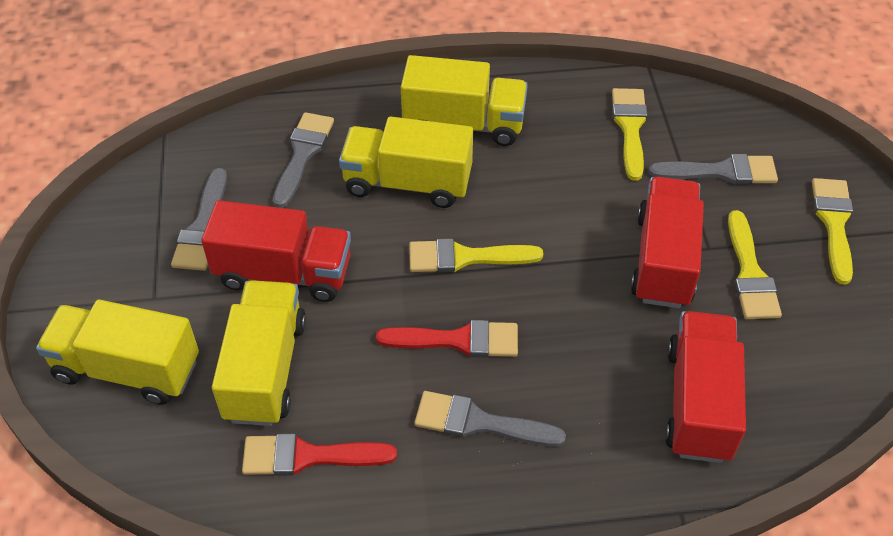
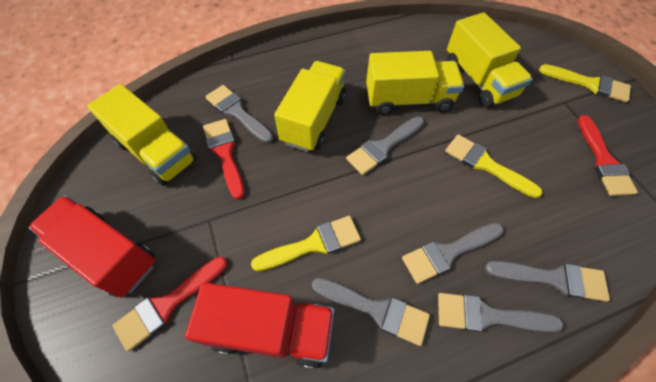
grey brush: 4 -> 6
red brush: 2 -> 3
red truck: 3 -> 2
yellow brush: 4 -> 3

